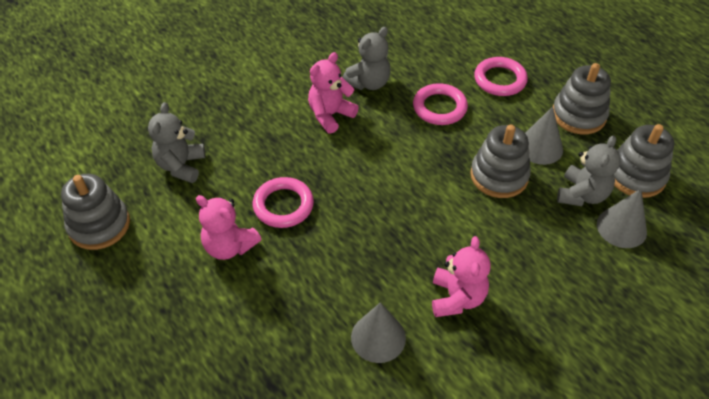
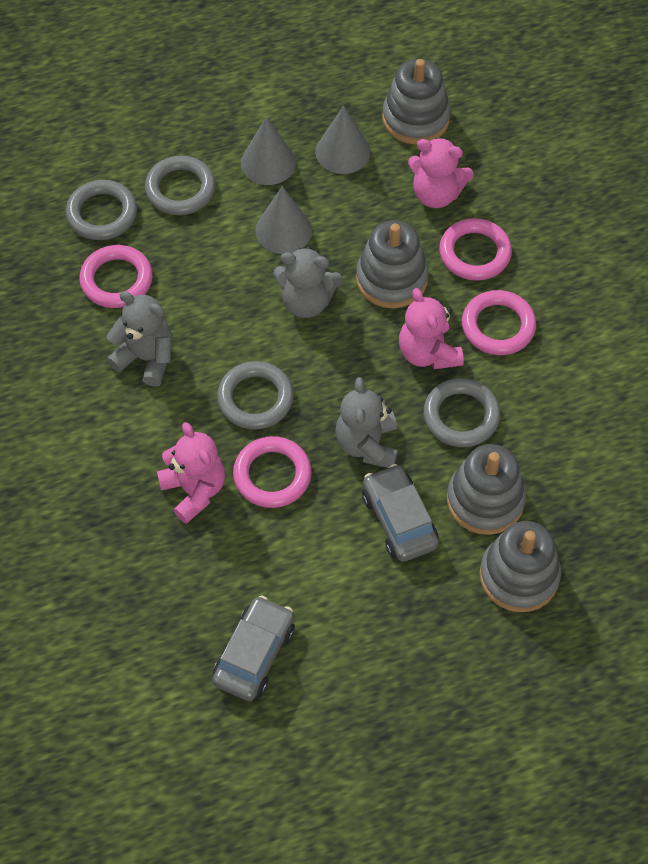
grey car: 0 -> 2
grey ring: 0 -> 4
pink ring: 3 -> 4

